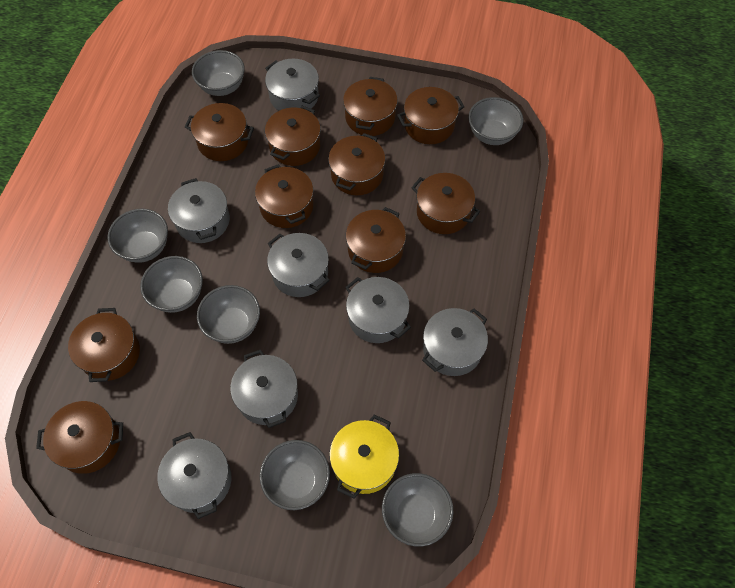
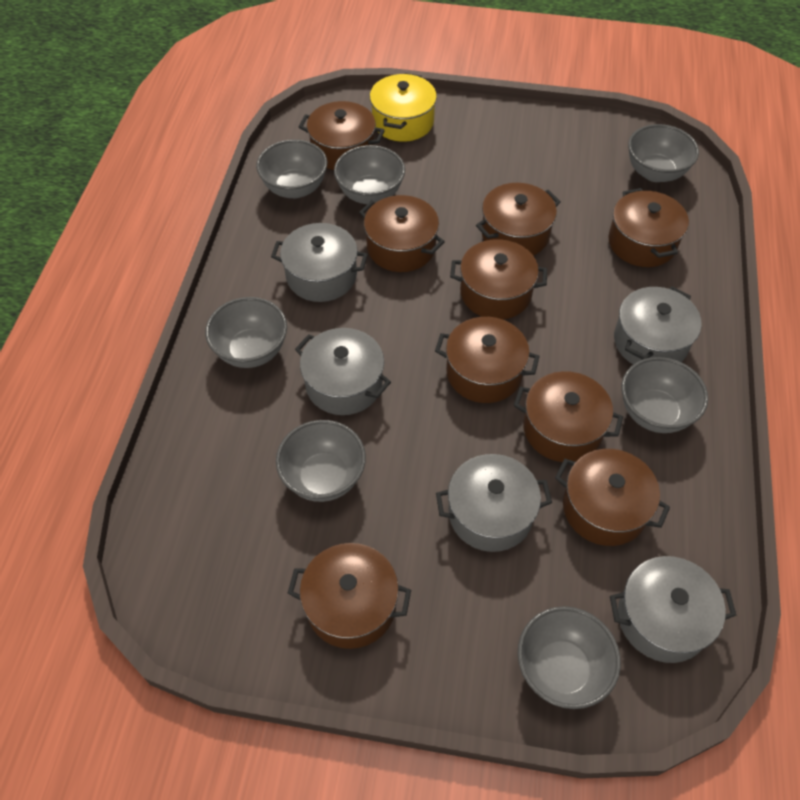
brown pot: 10 -> 9
grey pot: 7 -> 5

